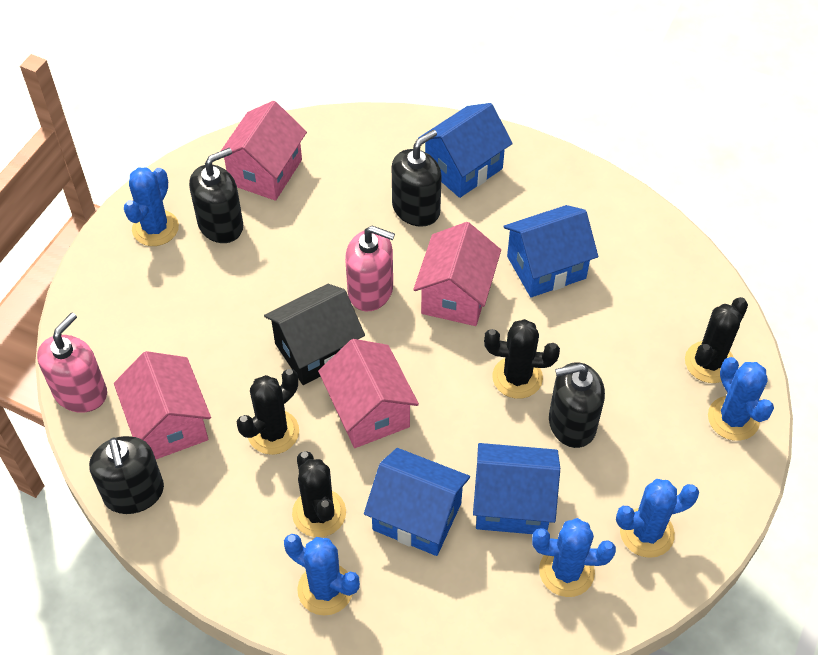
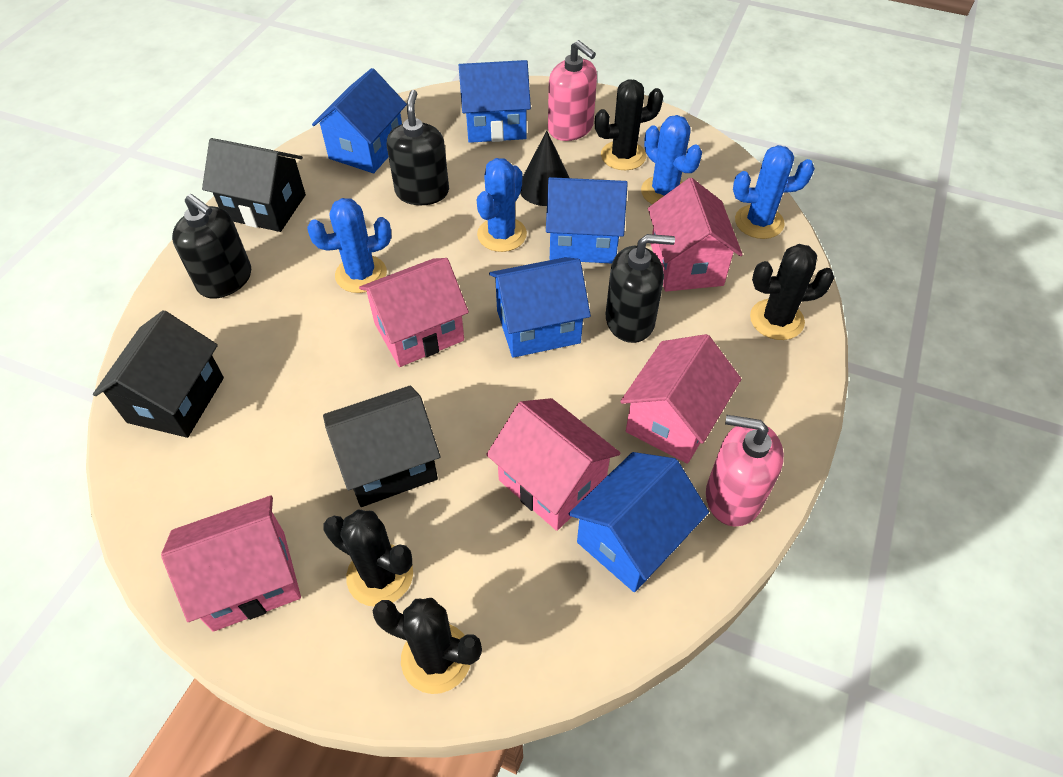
black cone: 0 -> 1
black house: 1 -> 3
black soap dispenser: 4 -> 3
blue cactus: 5 -> 4
blue house: 4 -> 5
pink house: 4 -> 5

